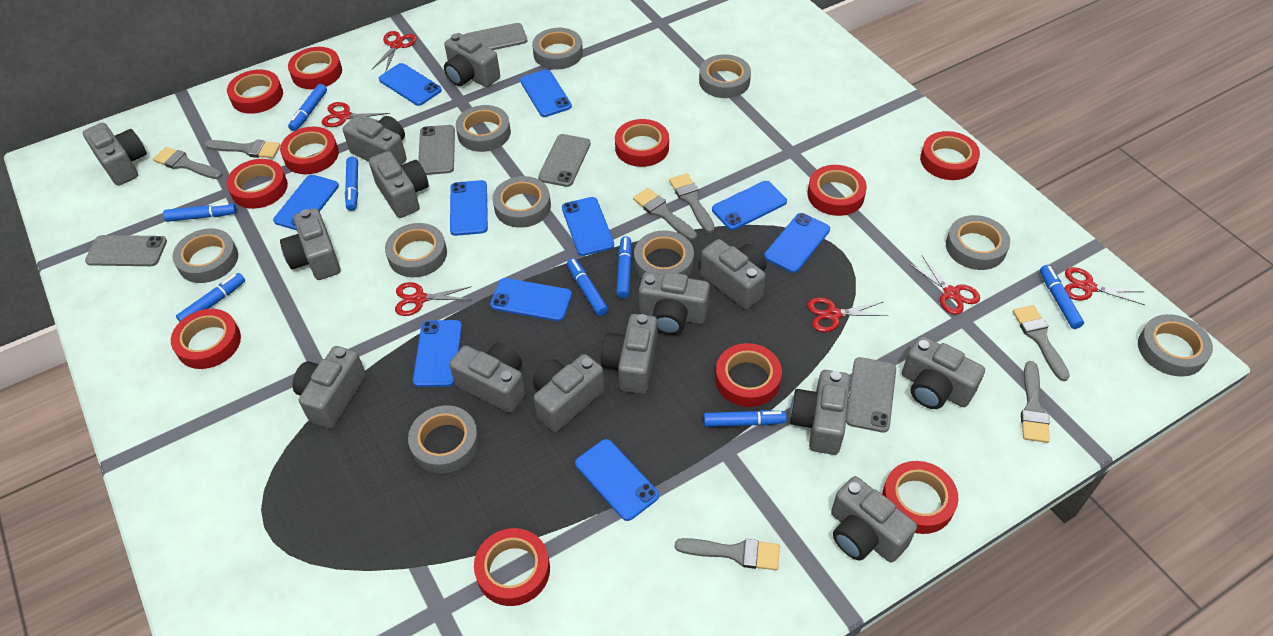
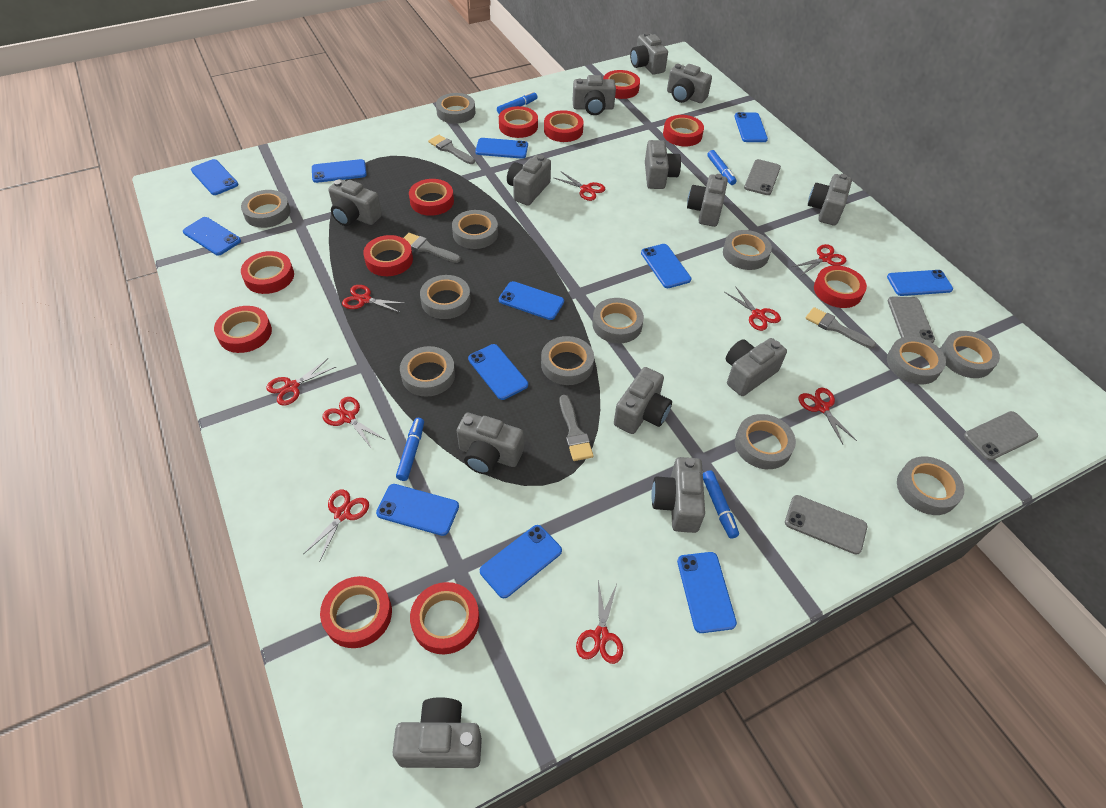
blue marker: 8 -> 4
blue phone: 10 -> 12
grey brush: 7 -> 4
grey camera: 14 -> 13
grey phone: 5 -> 4
grey tape: 10 -> 12
red scissors: 6 -> 9

